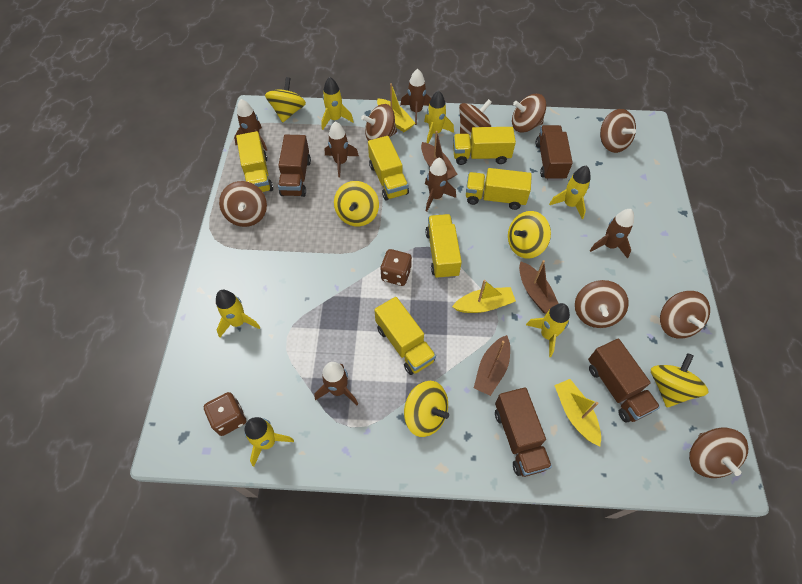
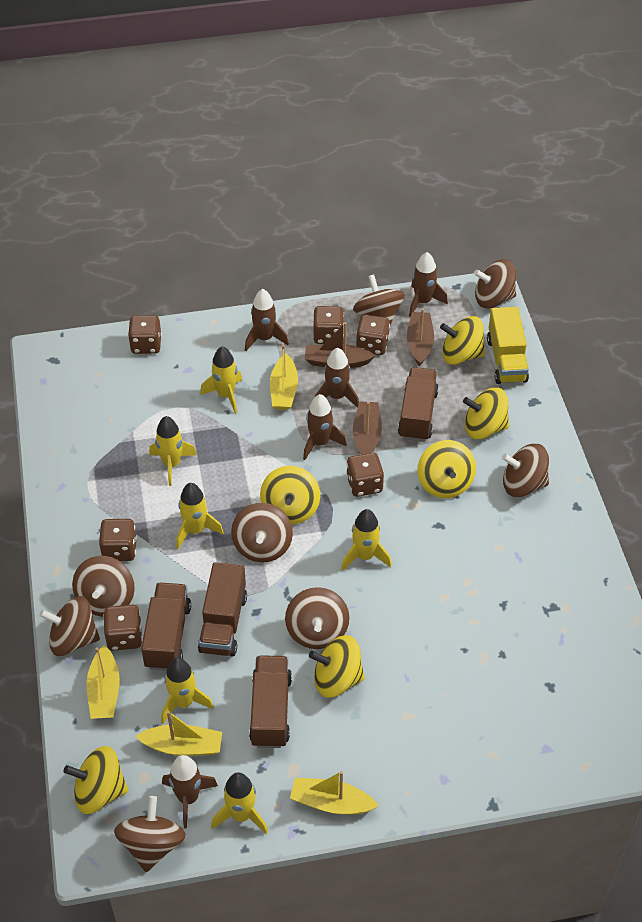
brown dice: 2 -> 6
brown rocket: 6 -> 5
yellow boat: 3 -> 4
yellow spinning top: 5 -> 6
yellow truck: 6 -> 1

